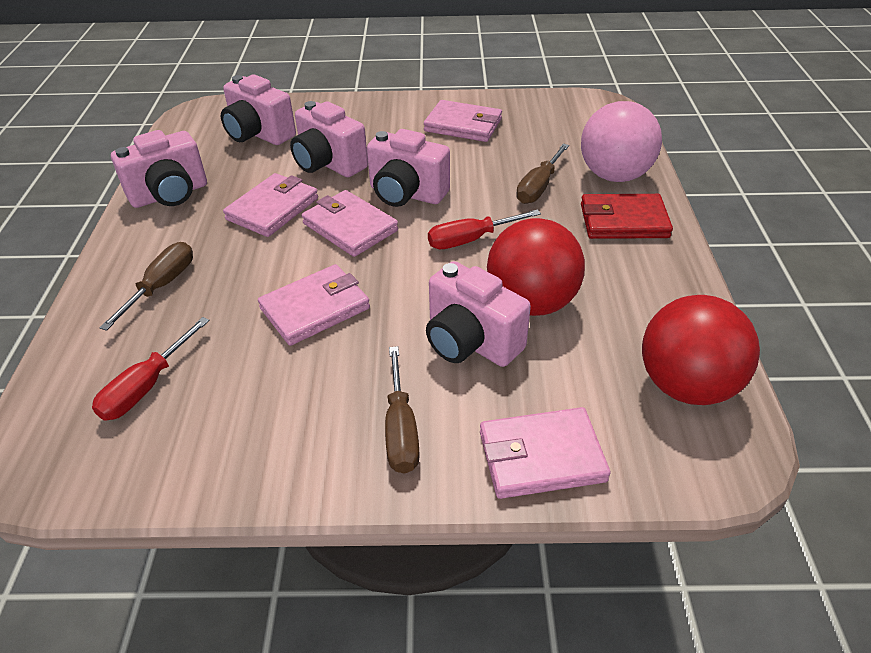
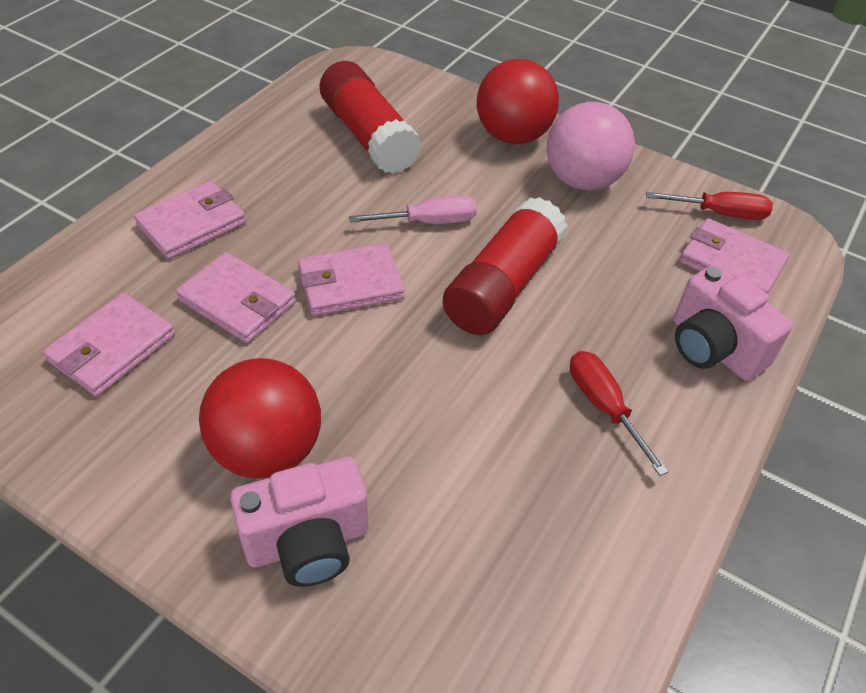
brown screwdriver: 3 -> 0
pink camera: 5 -> 2
pink screwdriver: 0 -> 1
red glue stick: 0 -> 2
red wallet: 1 -> 0

